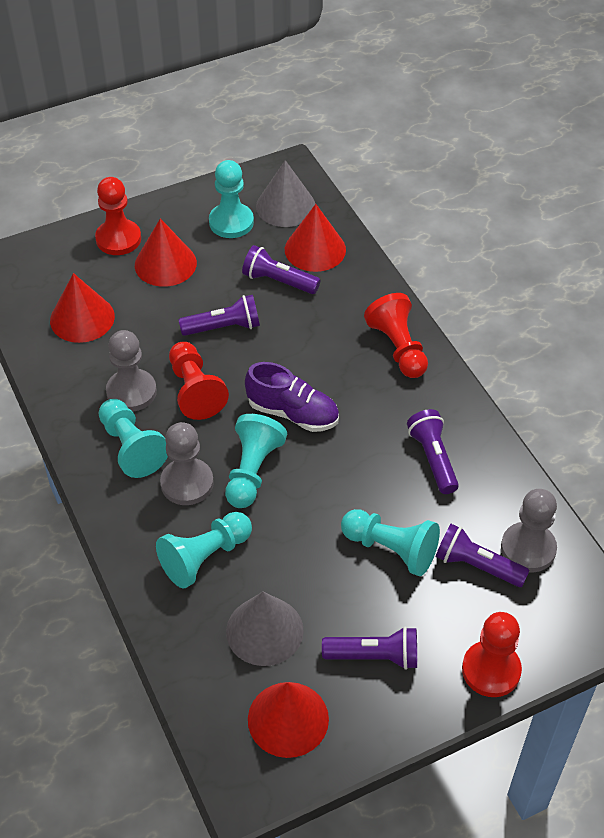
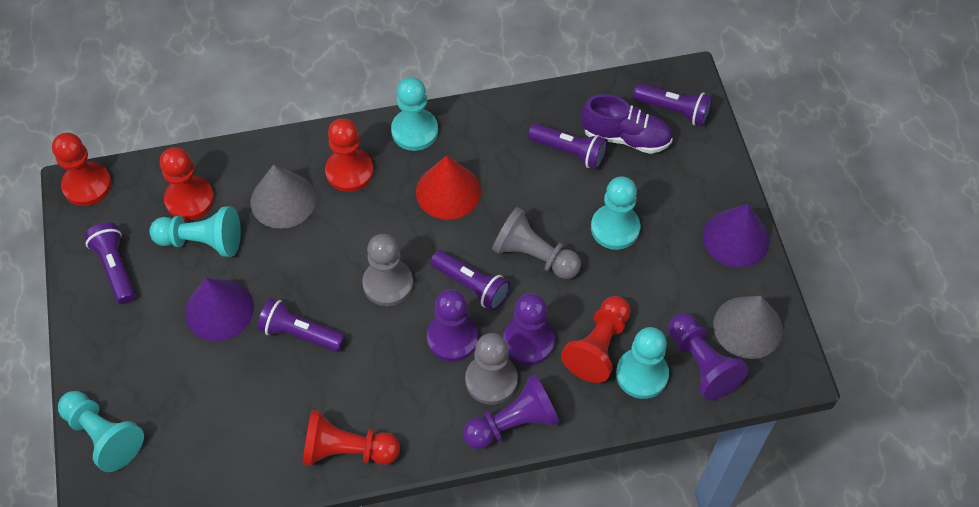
purple cone: 0 -> 2
purple pawn: 0 -> 4
red cone: 4 -> 1
red pawn: 4 -> 5

